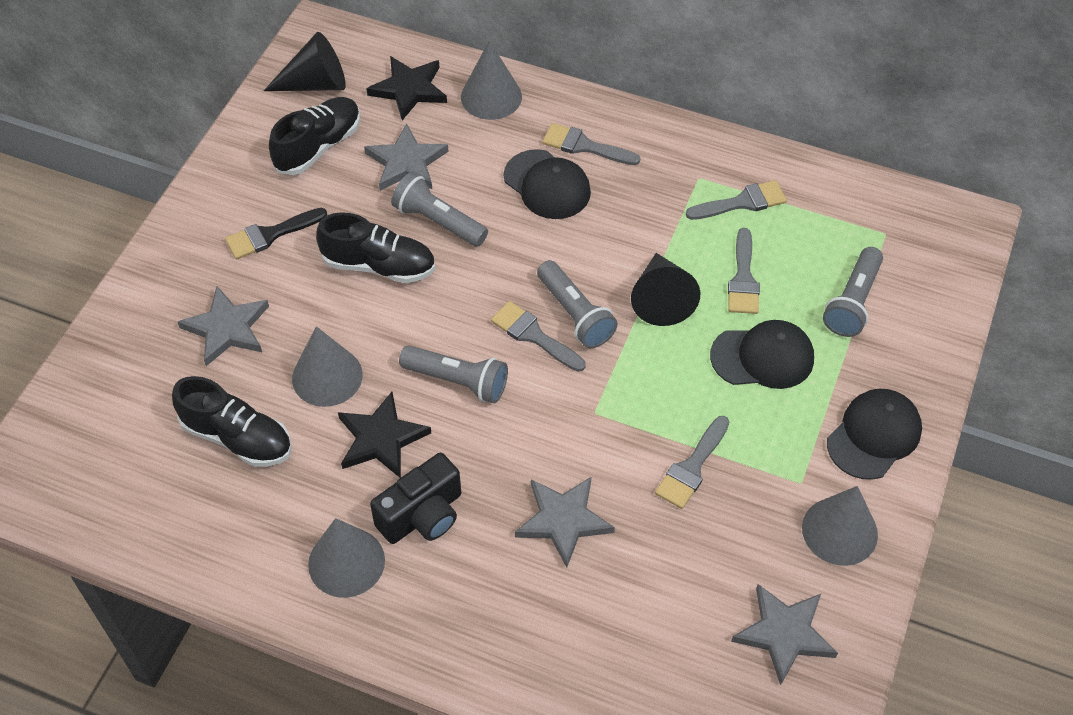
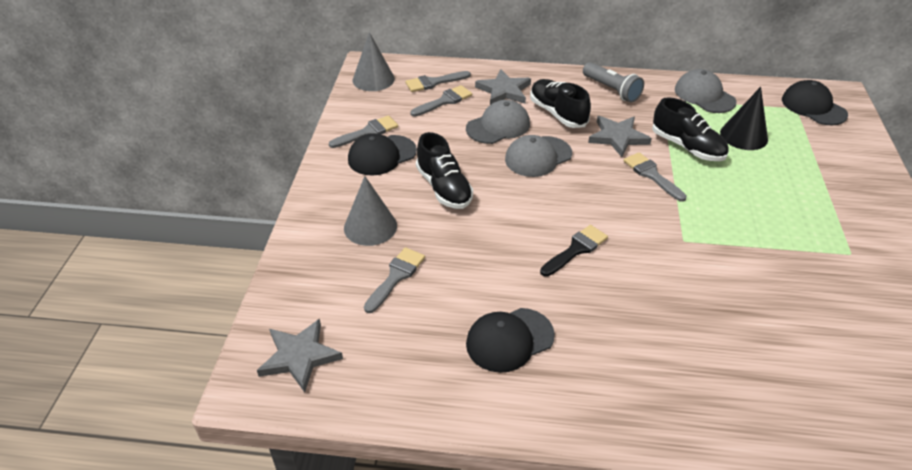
black camera: 1 -> 0
black cone: 2 -> 1
black star: 2 -> 0
grey cap: 0 -> 3
grey cone: 4 -> 2
grey flashlight: 4 -> 1
grey star: 4 -> 3

